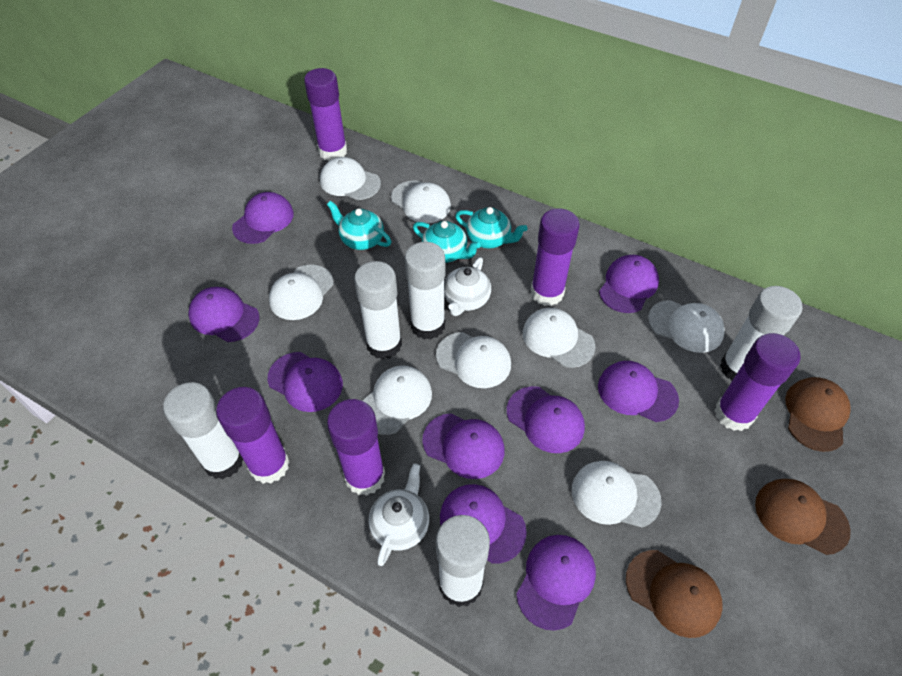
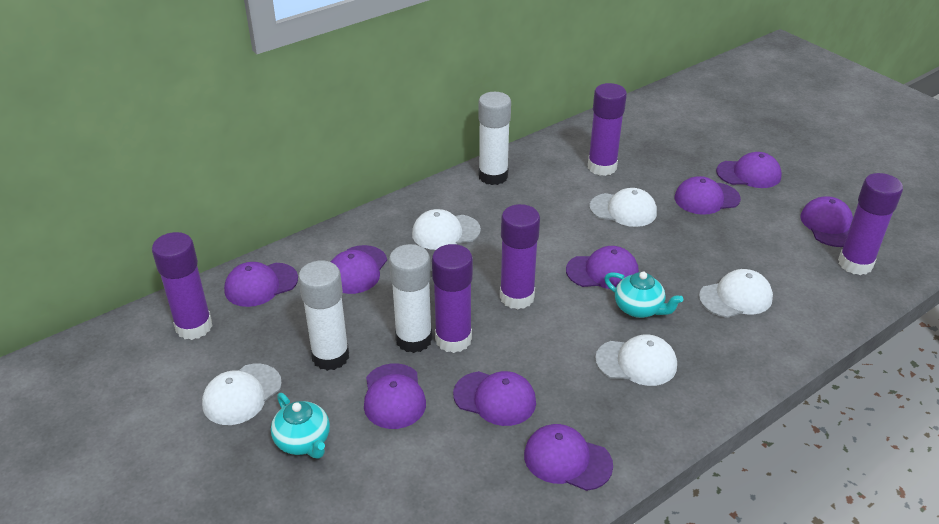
brown cap: 3 -> 0
turquoise teapot: 3 -> 2
white cap: 8 -> 5
white glue stick: 5 -> 3
white teapot: 2 -> 0

